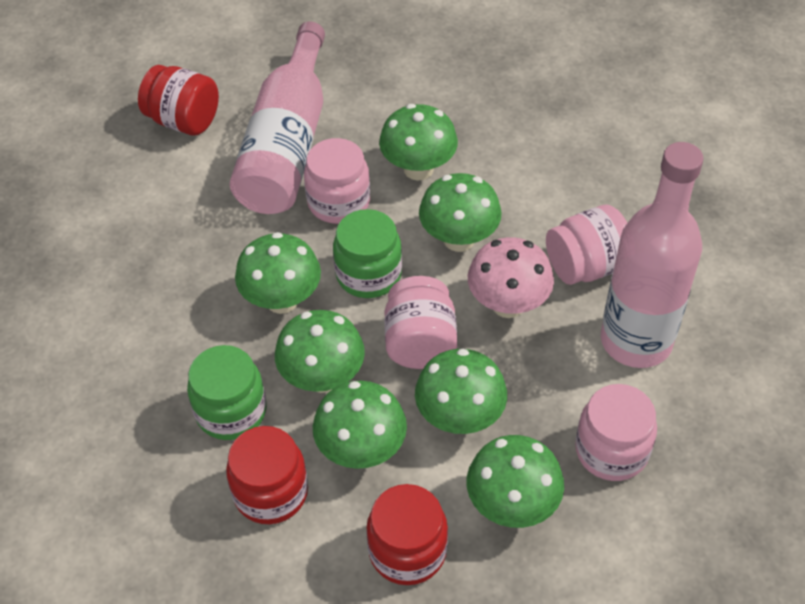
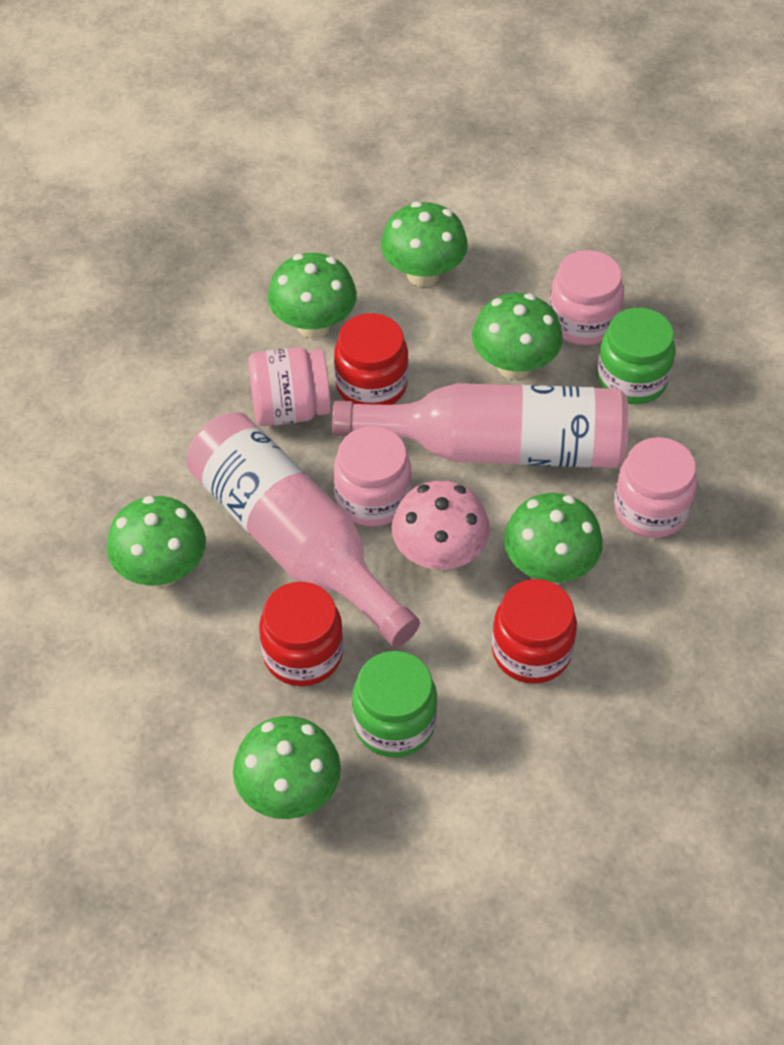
green mushroom: 7 -> 6

